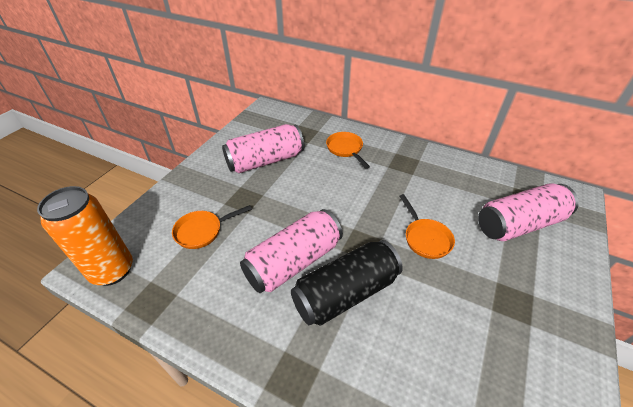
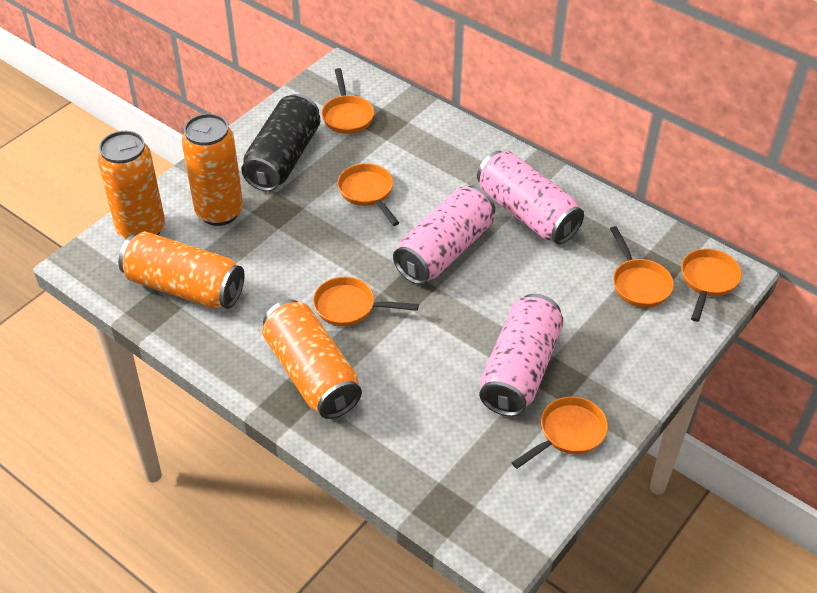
orange can: 1 -> 4
orange pan: 3 -> 6

